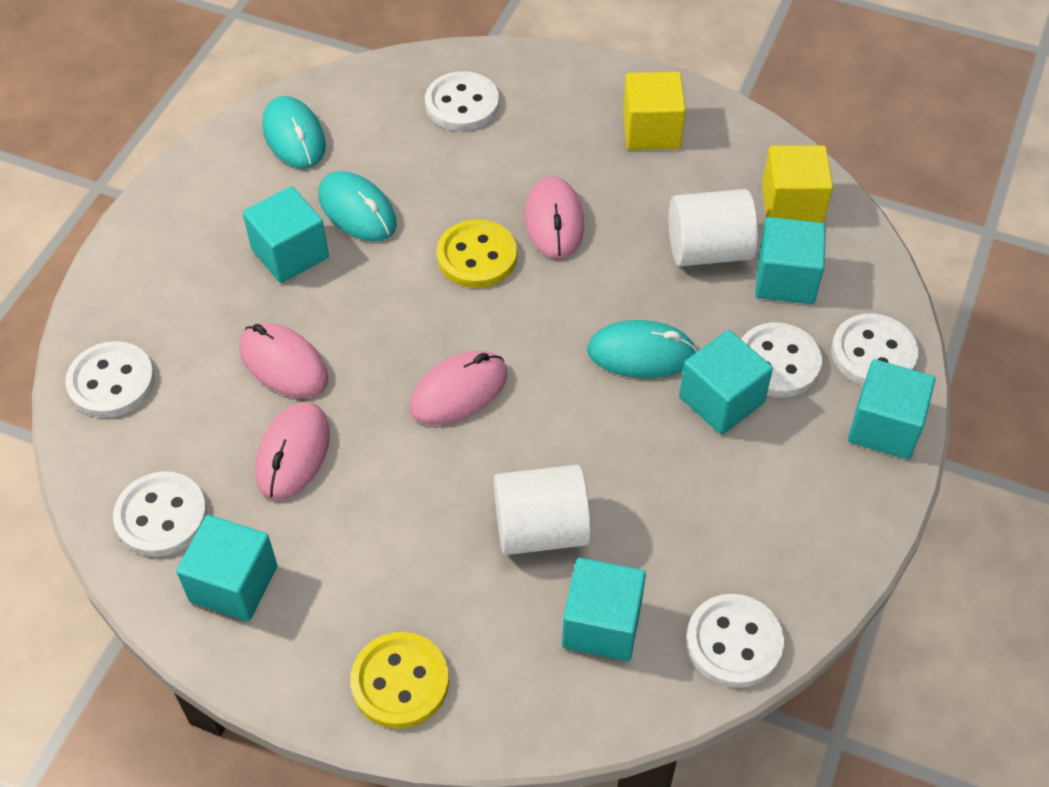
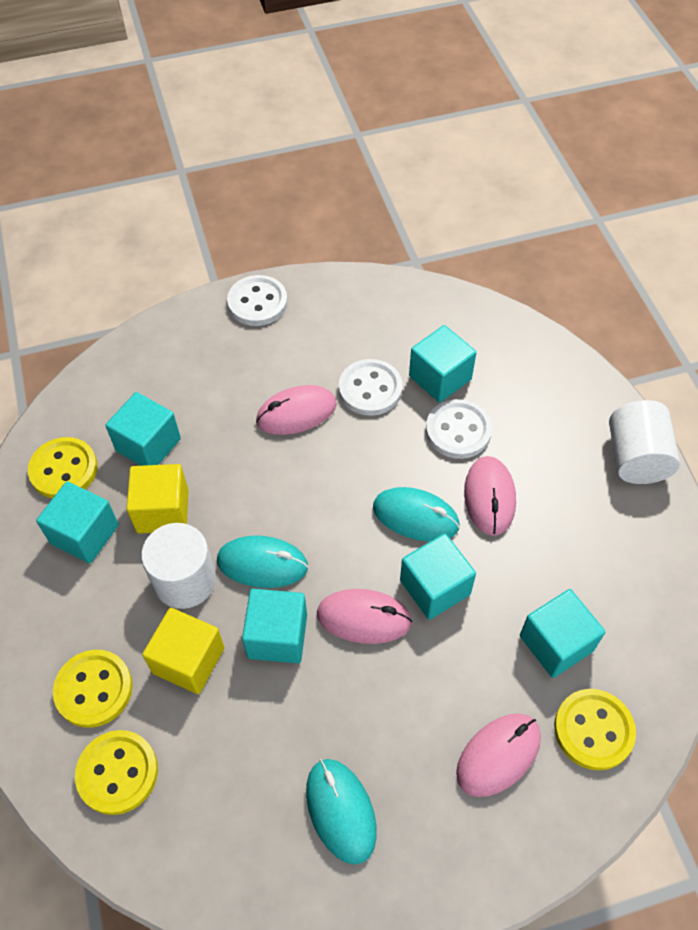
white button: 6 -> 3
yellow button: 2 -> 4

